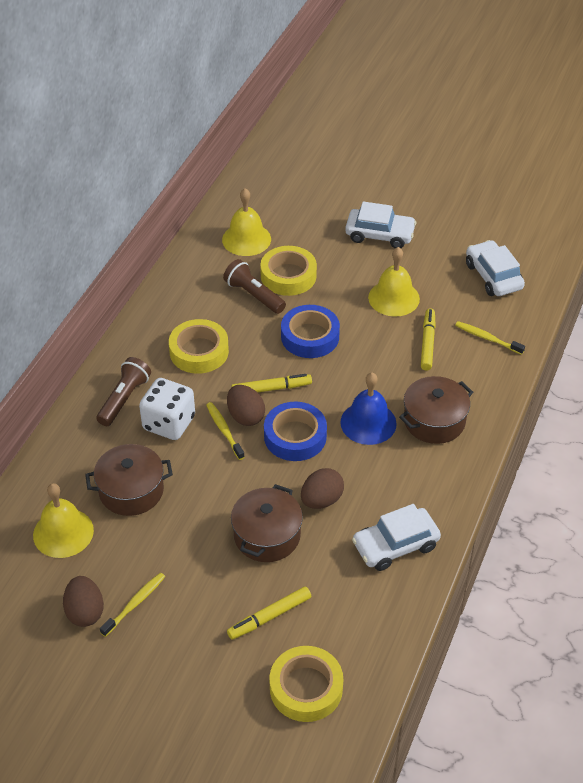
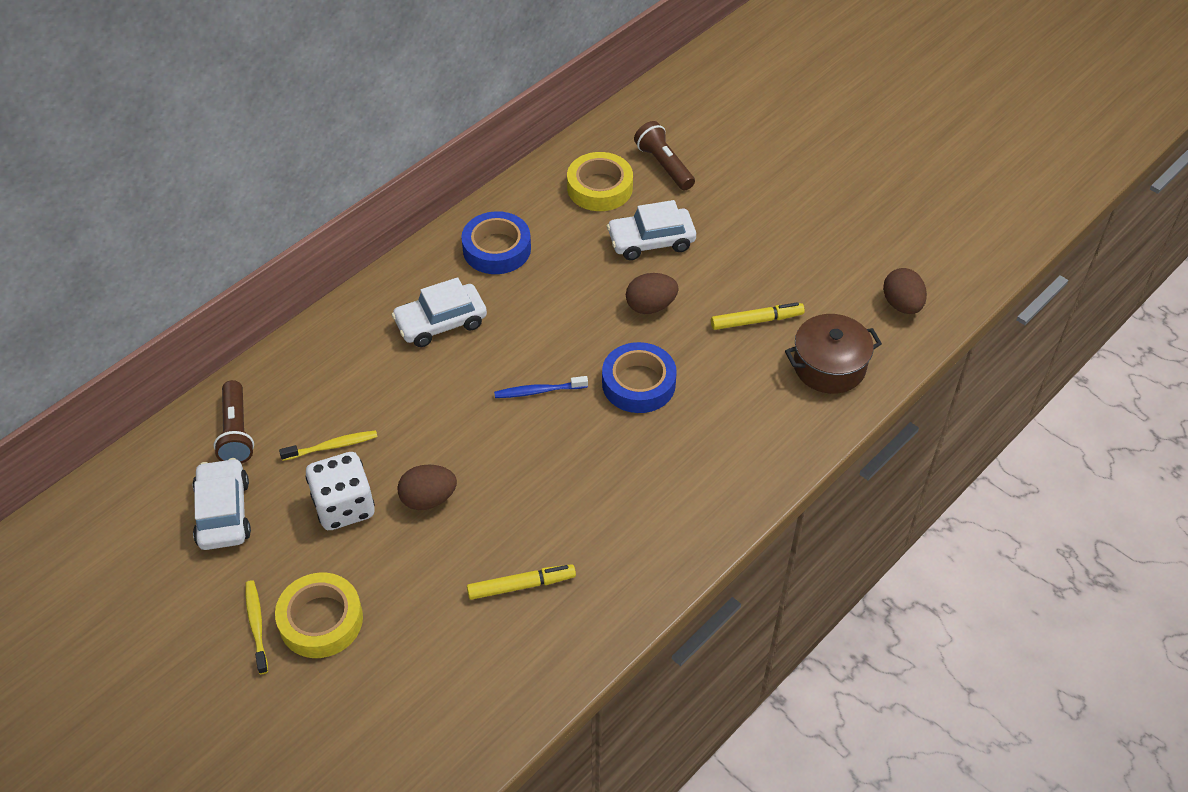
blue bell: 1 -> 0
blue toothbrush: 0 -> 1
brown pot: 3 -> 1
yellow bell: 3 -> 0
yellow marker: 3 -> 2
yellow tape: 3 -> 2
yellow toothbrush: 3 -> 2

